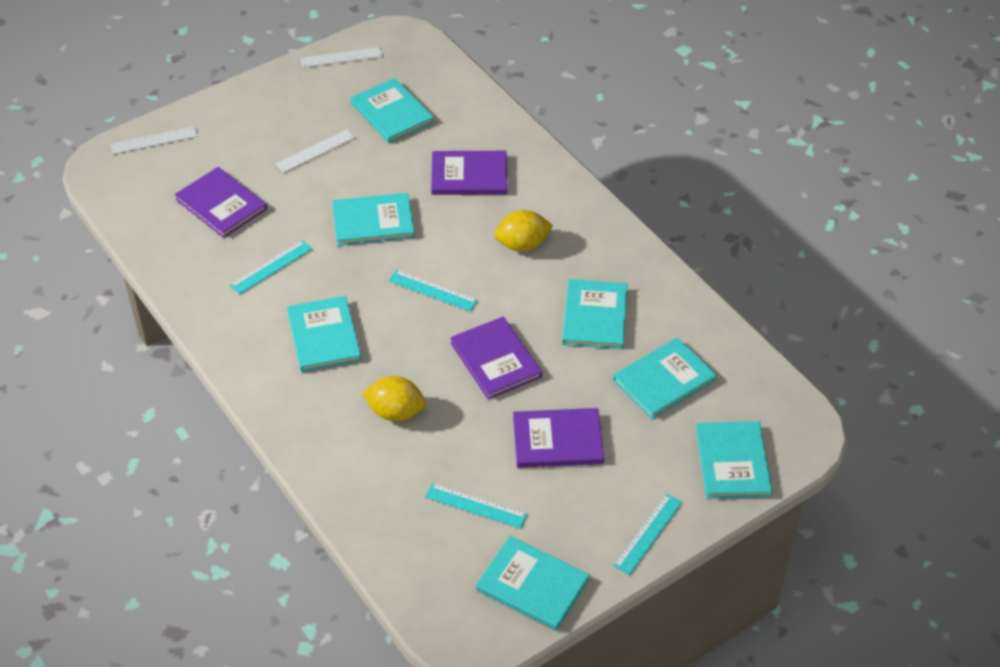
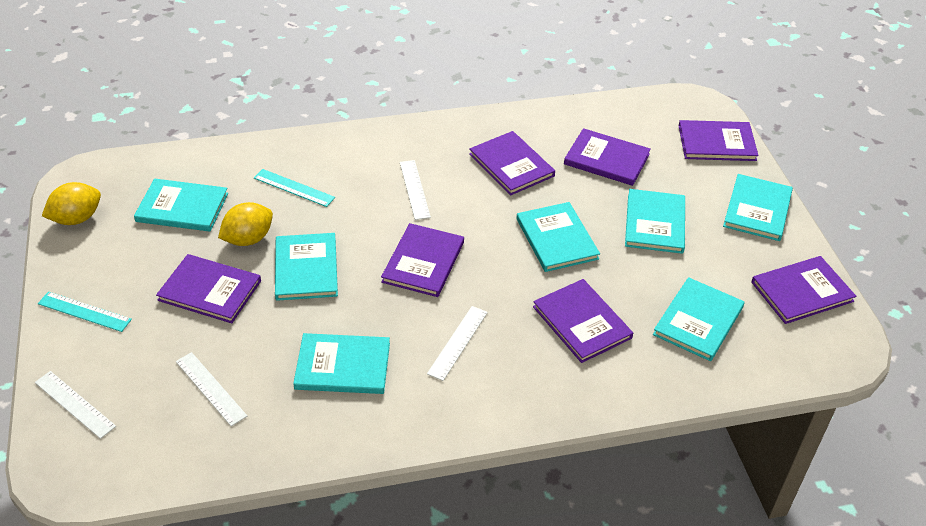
purple book: 4 -> 7
turquoise ruler: 4 -> 2
white ruler: 3 -> 4

